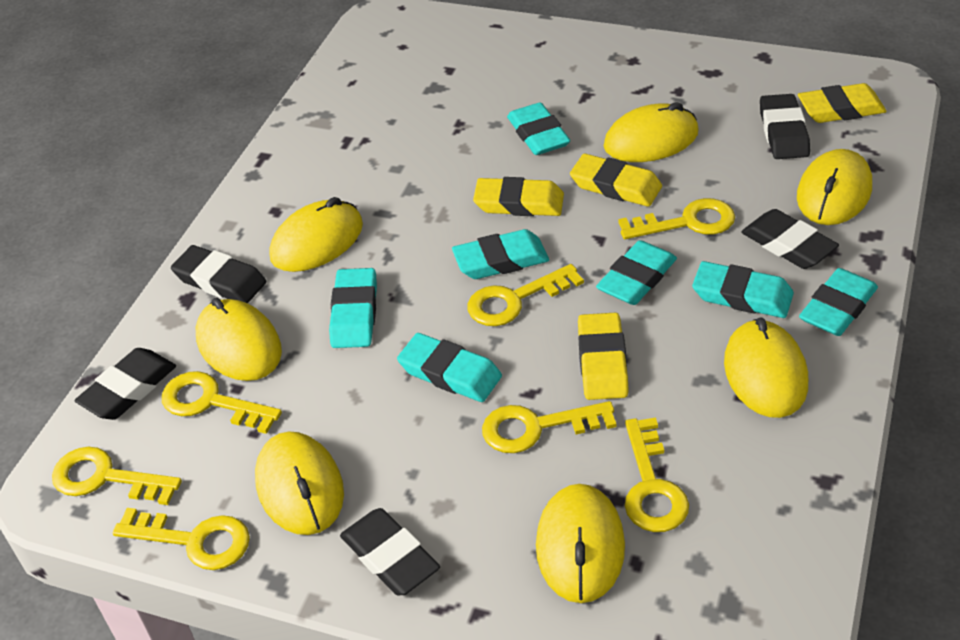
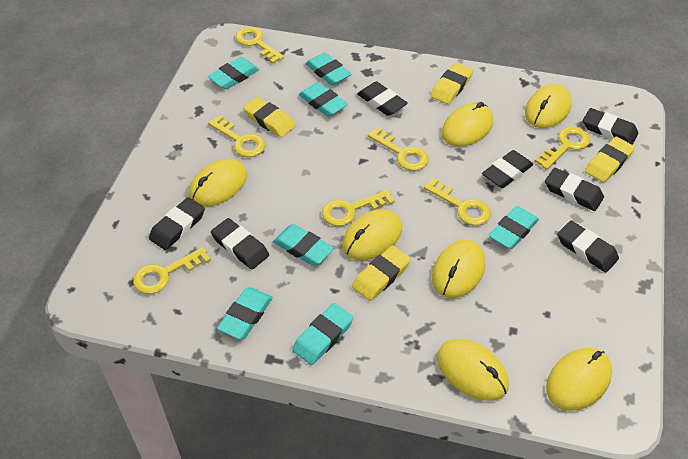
black eraser: 5 -> 7

